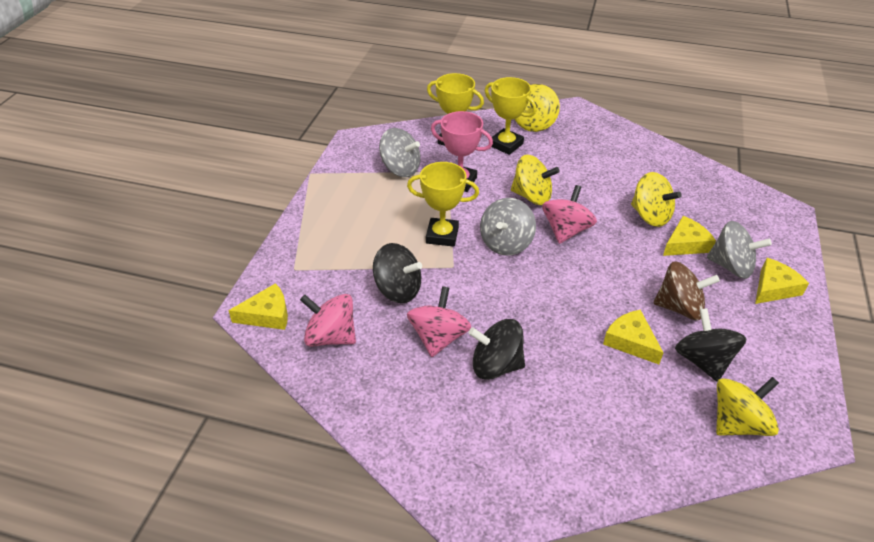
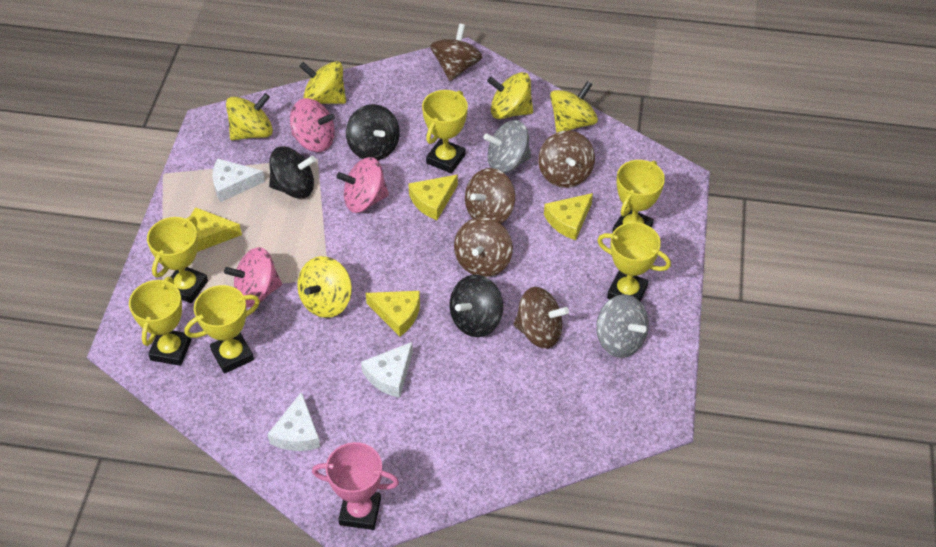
brown spinning top: 1 -> 5
grey spinning top: 3 -> 2
white cheese: 0 -> 3
yellow spinning top: 4 -> 5
yellow trophy: 3 -> 6

